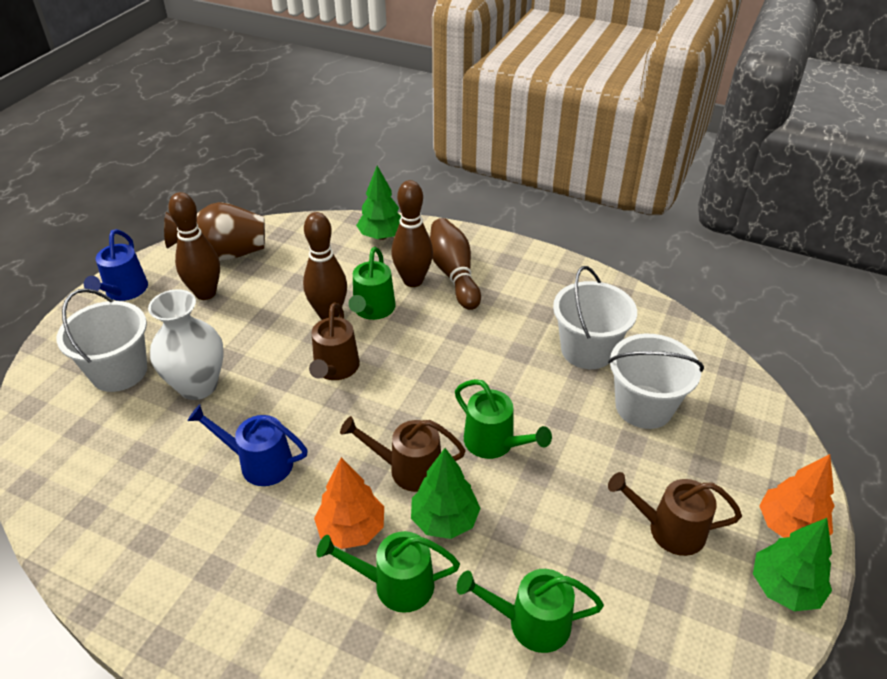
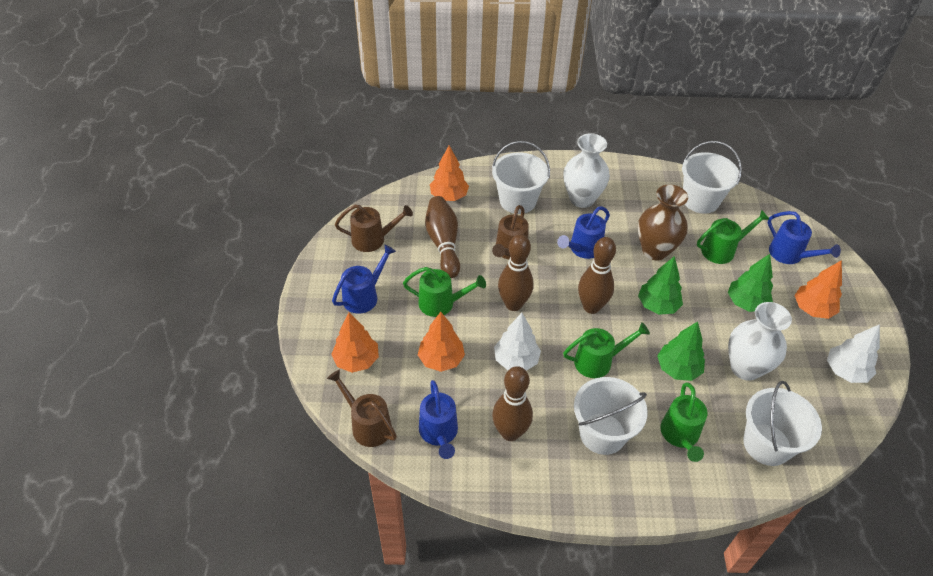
blue watering can: 2 -> 4
orange tree: 2 -> 4
white bucket: 3 -> 4
white tree: 0 -> 2
white vase: 1 -> 2

